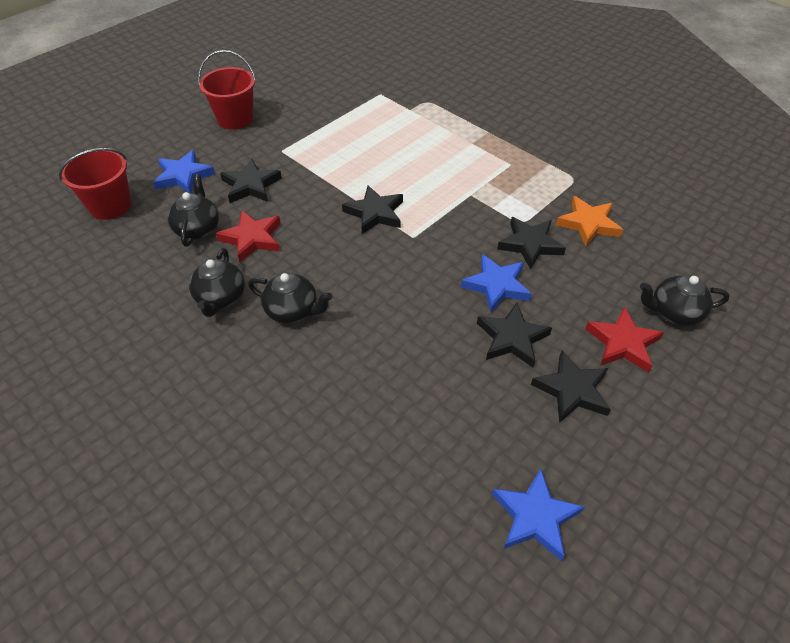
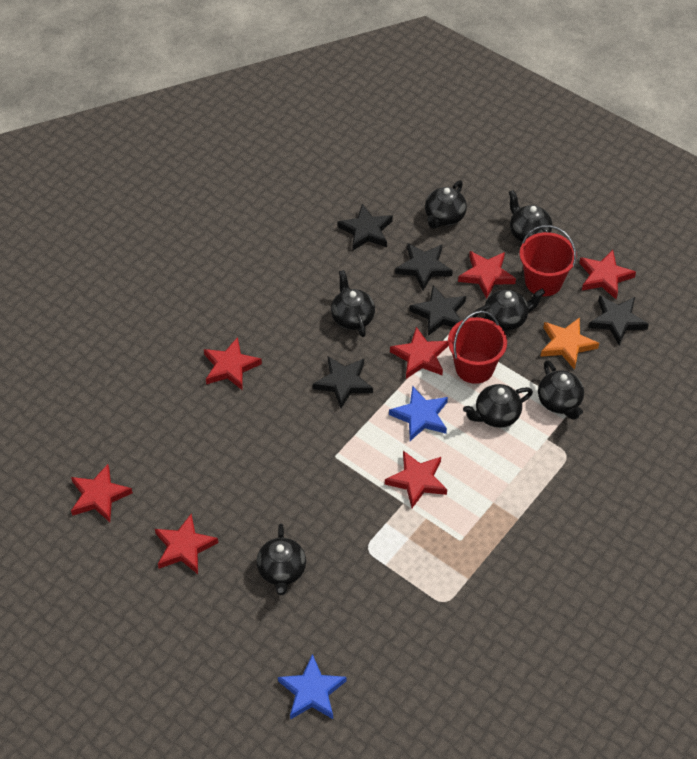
black teapot: 4 -> 7
blue star: 3 -> 2
red star: 2 -> 7

